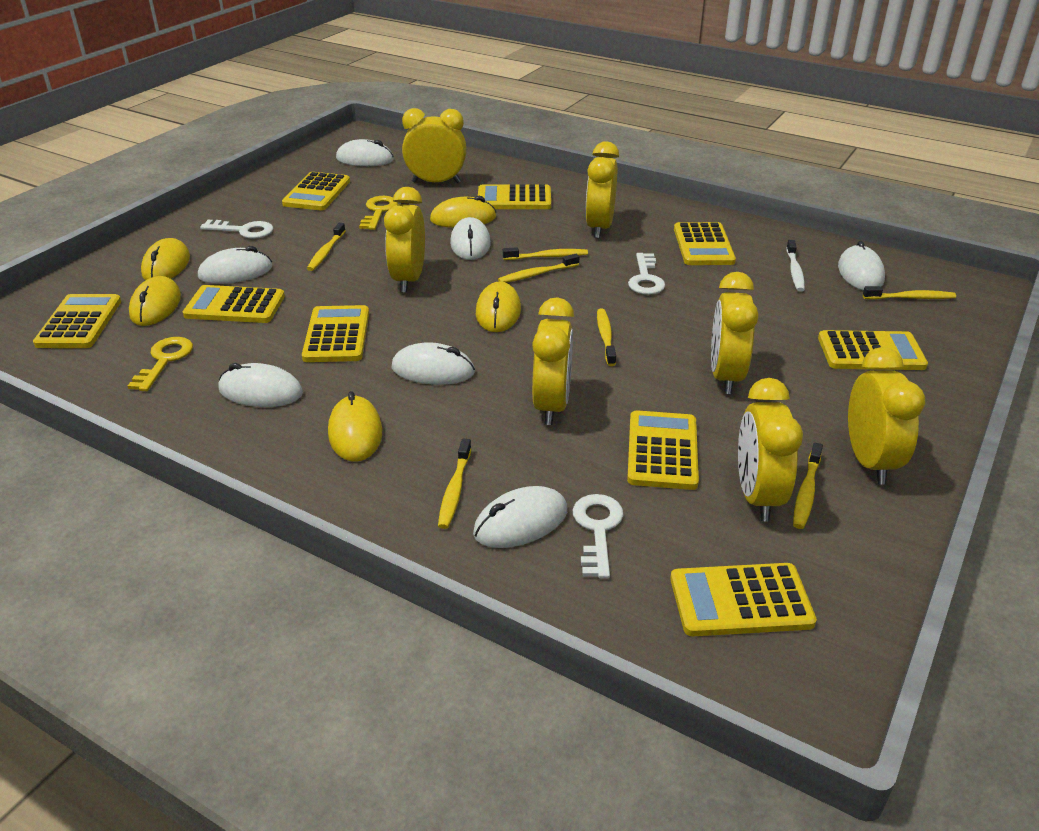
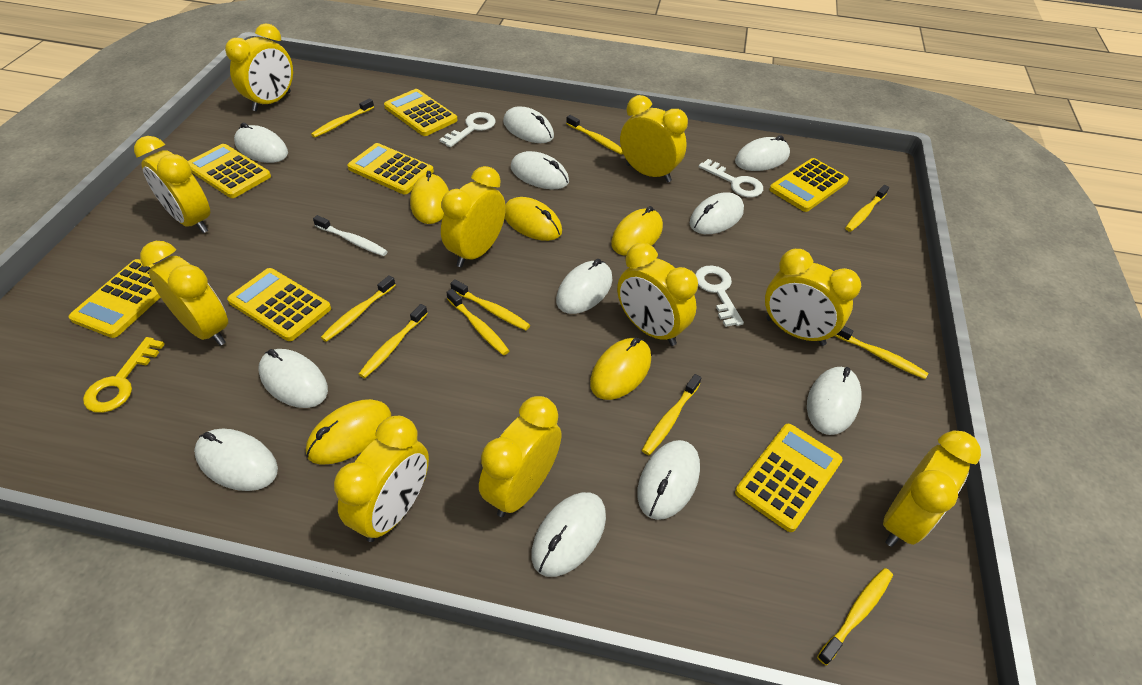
white mouse: 7 -> 11
yellow calculator: 9 -> 7
yellow clock: 7 -> 10
yellow key: 2 -> 1
yellow toothbrush: 7 -> 10

